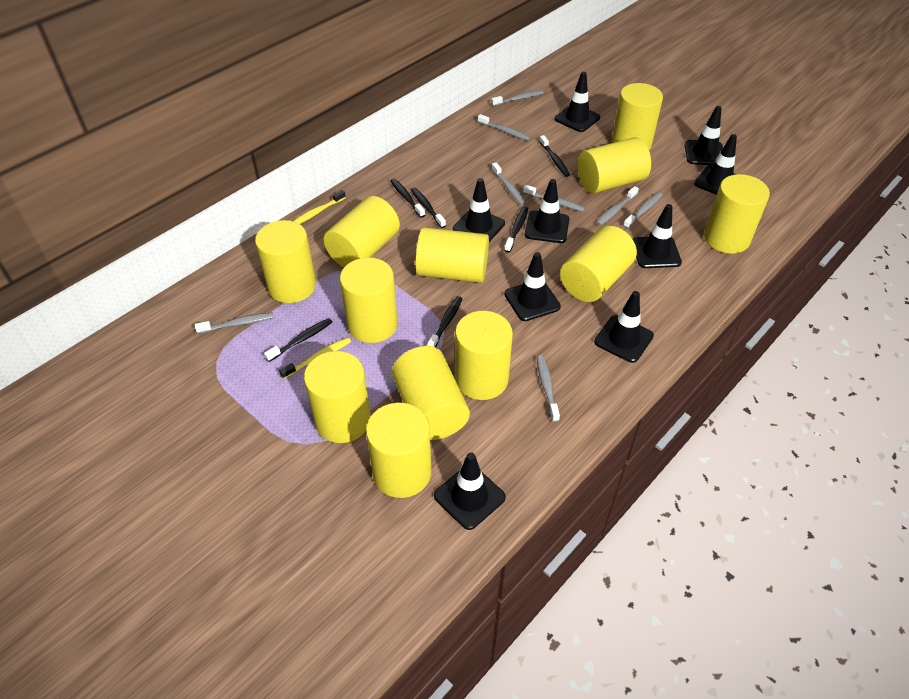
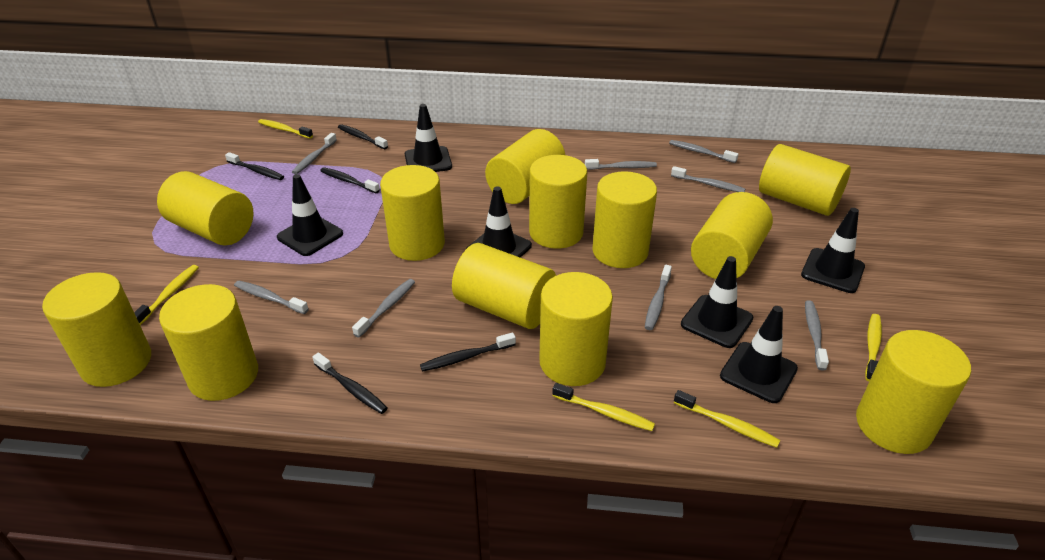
black toothbrush: 6 -> 5
black traffic cone: 9 -> 6
yellow toothbrush: 2 -> 5

